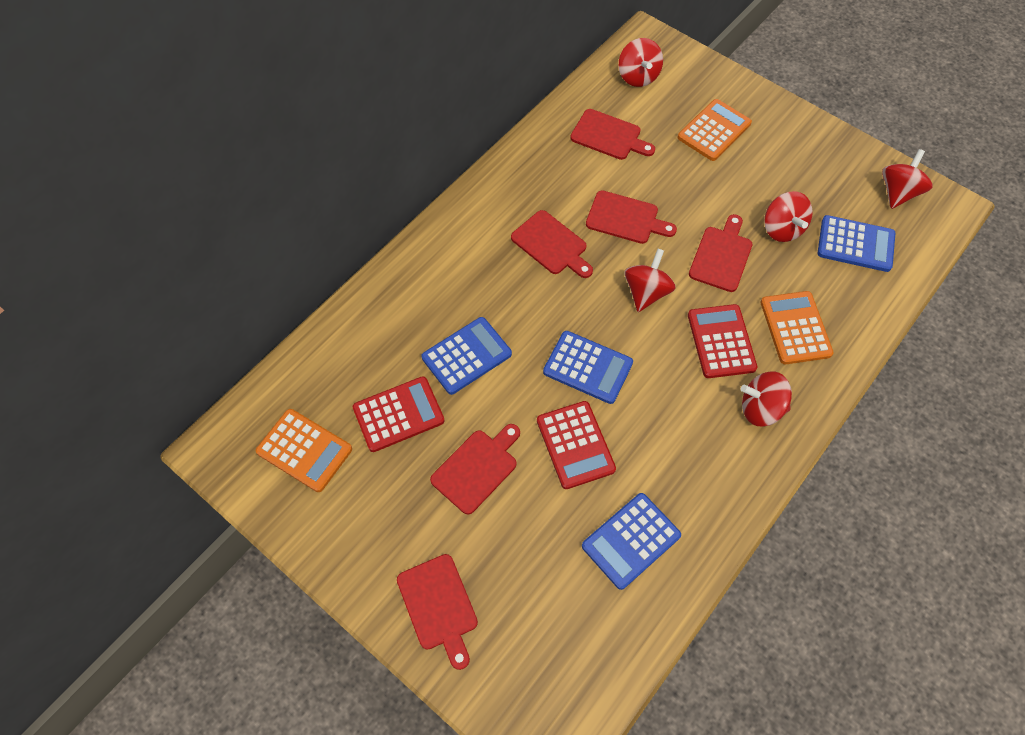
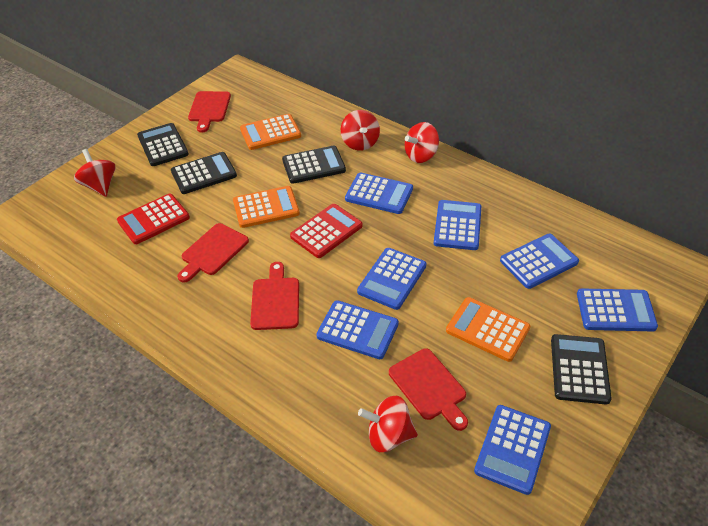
black calculator: 0 -> 4
blue calculator: 4 -> 7
red calculator: 3 -> 2
red cutting board: 6 -> 4
red spinning top: 5 -> 4

